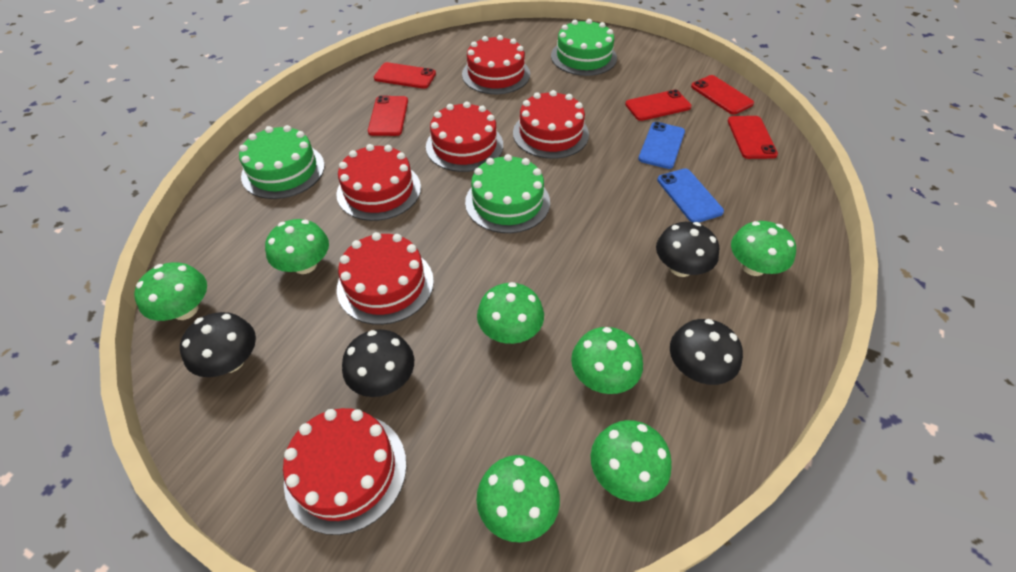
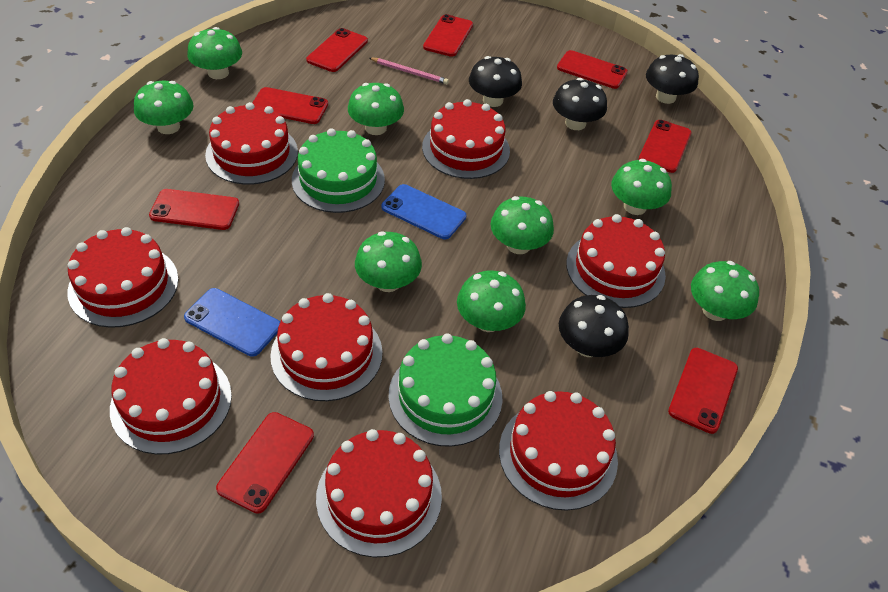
green cake: 3 -> 2
green mushroom: 7 -> 8
pink pencil: 0 -> 1
red cake: 6 -> 8
red phone: 5 -> 8

